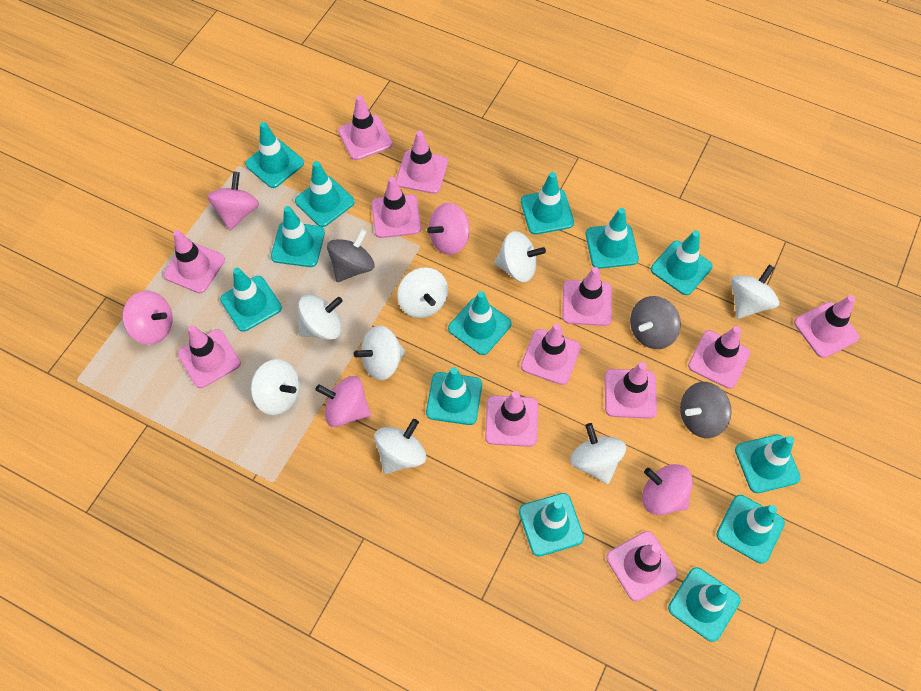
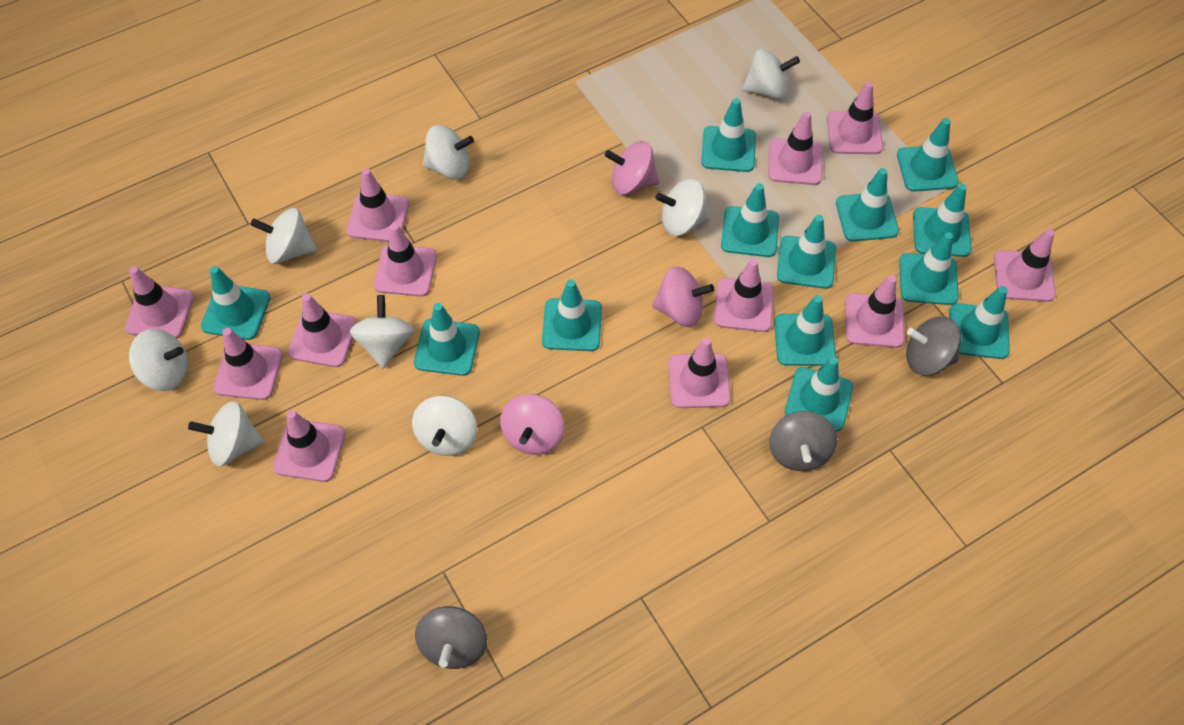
pink spinning top: 5 -> 3

